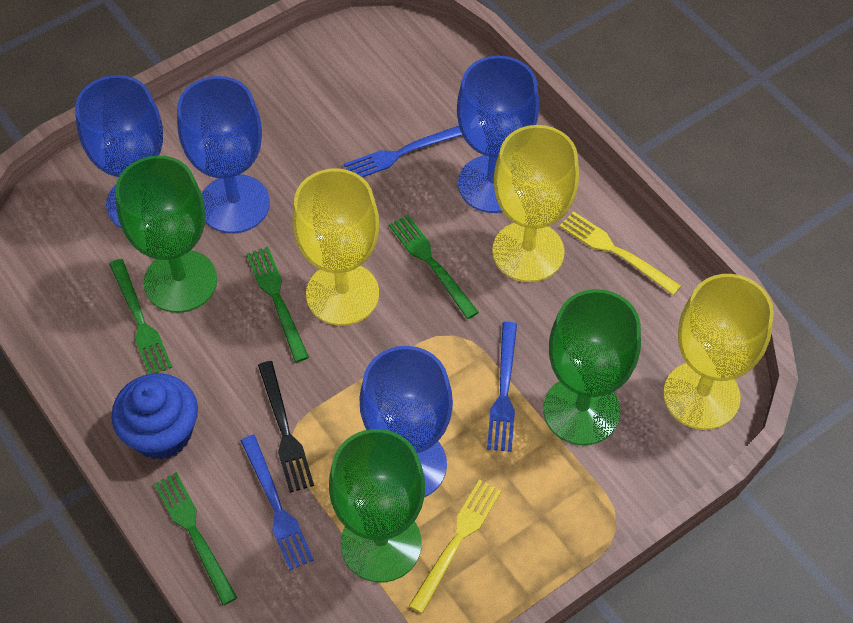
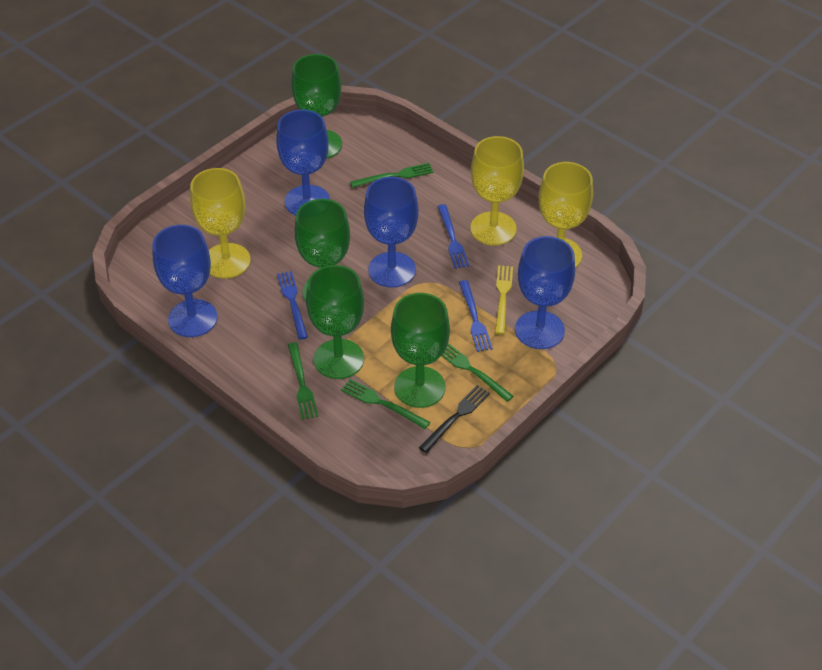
blue cupcake: 1 -> 0
green goblet: 3 -> 4
yellow fork: 2 -> 1

